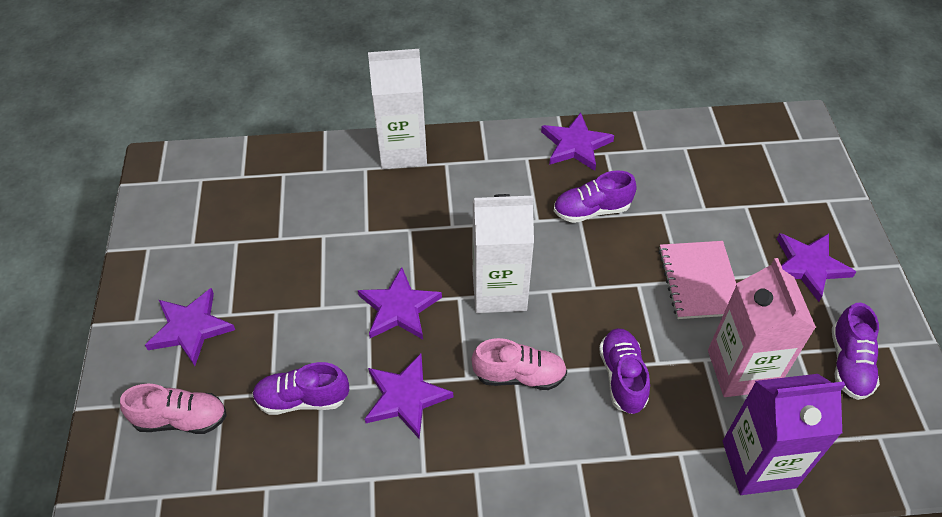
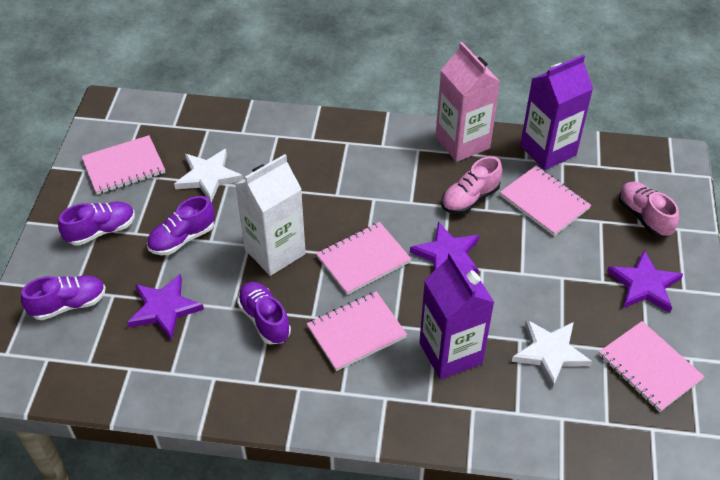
pink notebook: 1 -> 5
purple carton: 1 -> 2
purple star: 5 -> 3
white carton: 2 -> 1
white star: 0 -> 2

